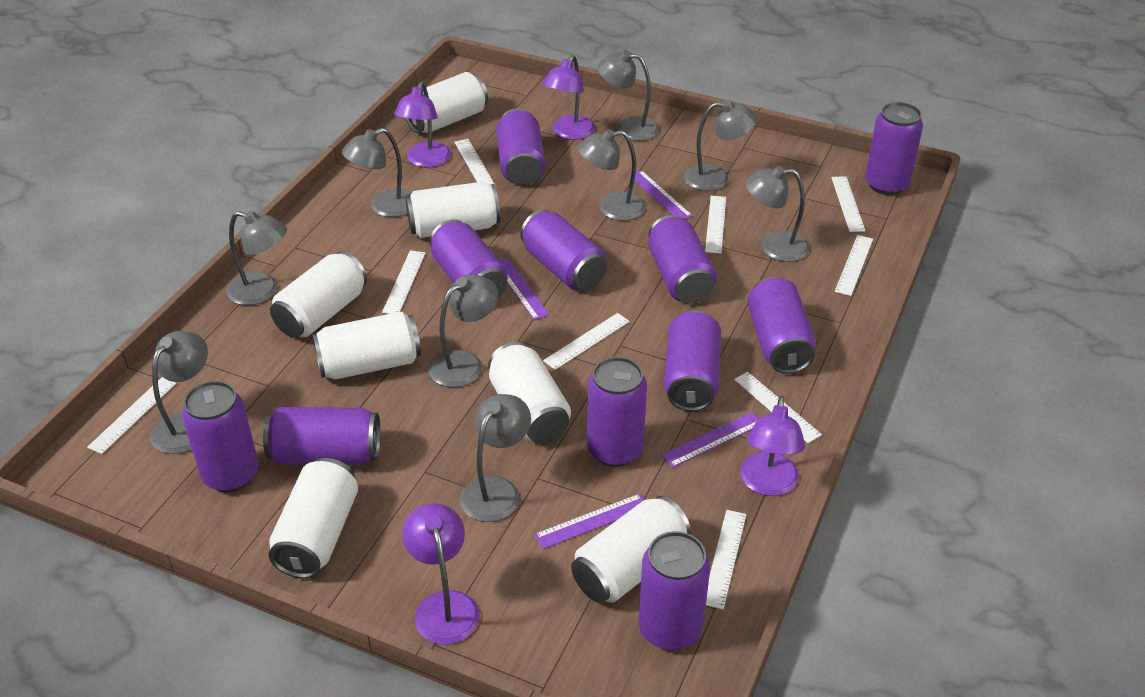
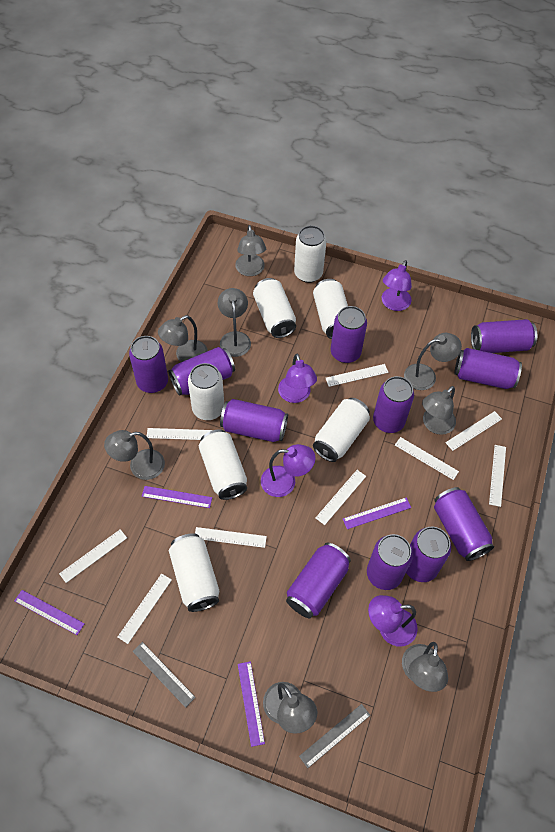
grey lamp: 9 -> 8
grey ruler: 0 -> 2

